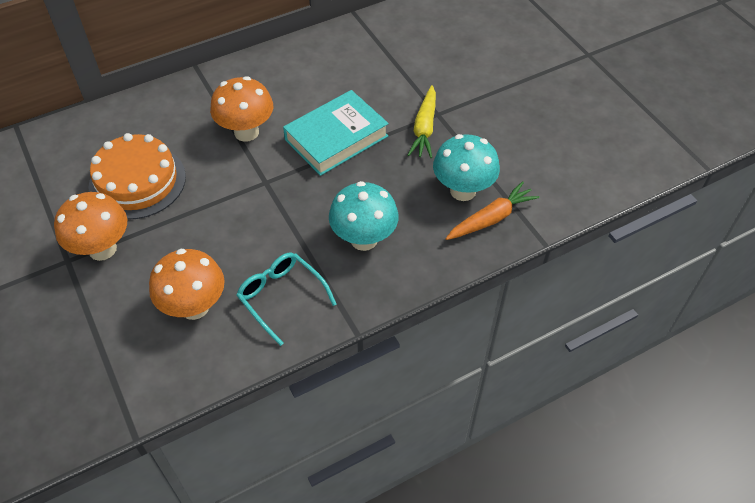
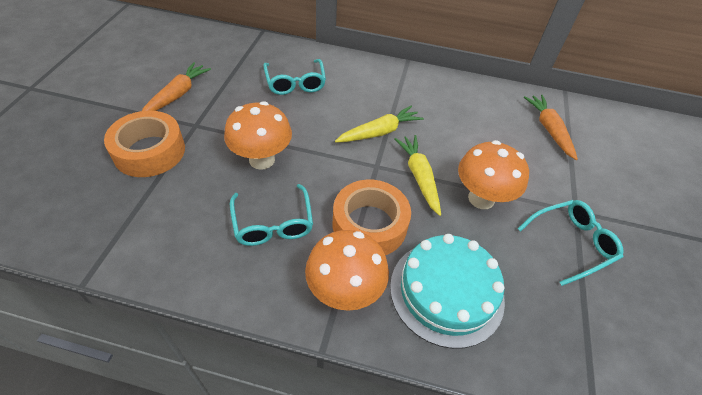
orange cake: 1 -> 0
orange carrot: 1 -> 2
orange tape: 0 -> 2
turquoise book: 1 -> 0
turquoise cake: 0 -> 1
turquoise glasses: 1 -> 3
turquoise mushroom: 2 -> 0
yellow carrot: 1 -> 2

